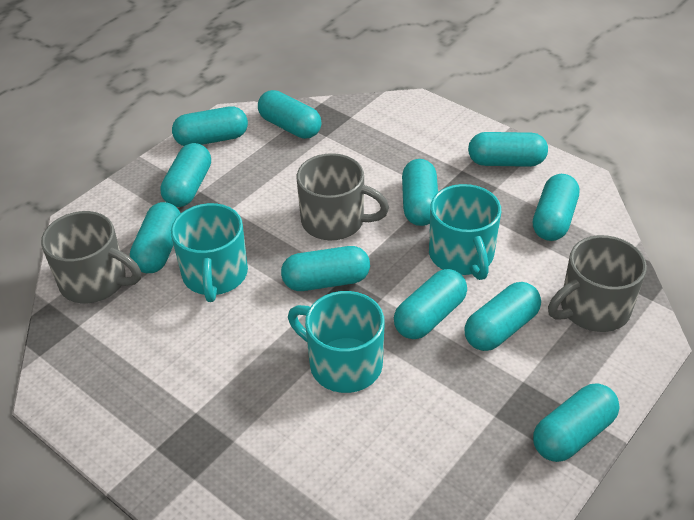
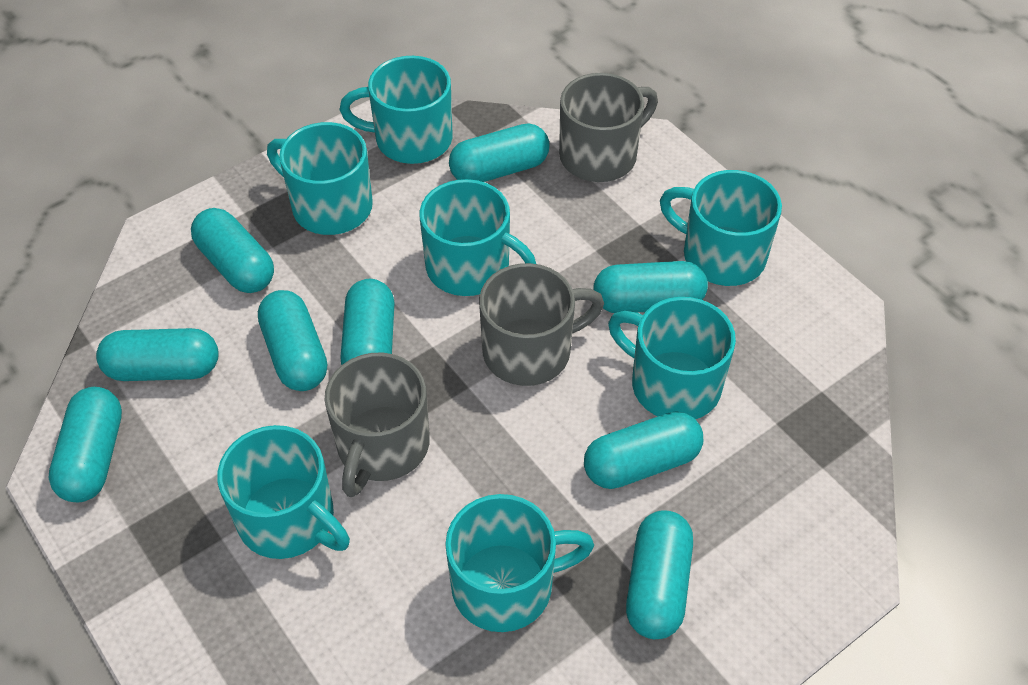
turquoise capsule: 11 -> 9
turquoise mug: 3 -> 7

